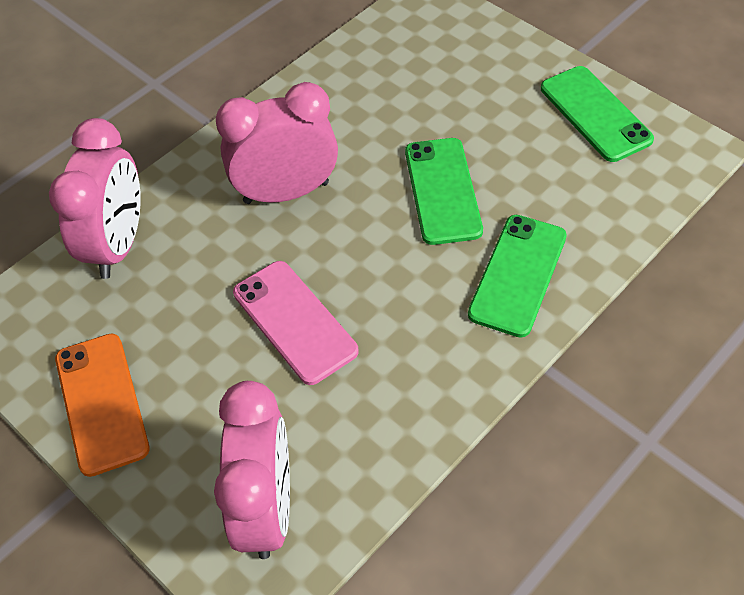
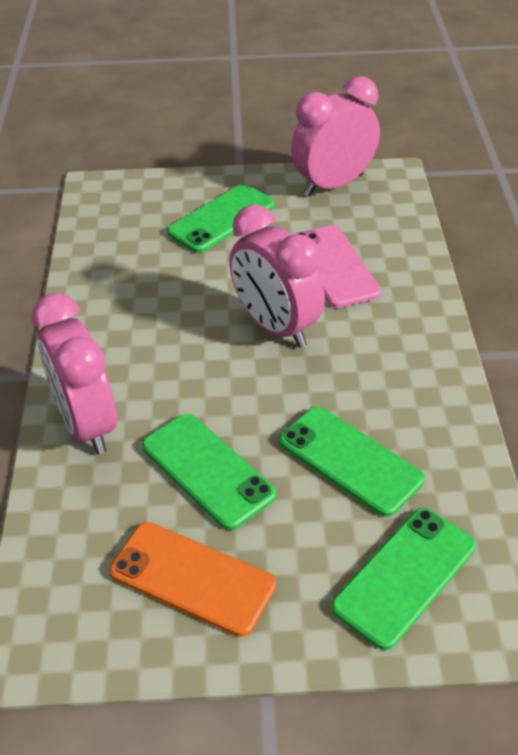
green phone: 3 -> 4

